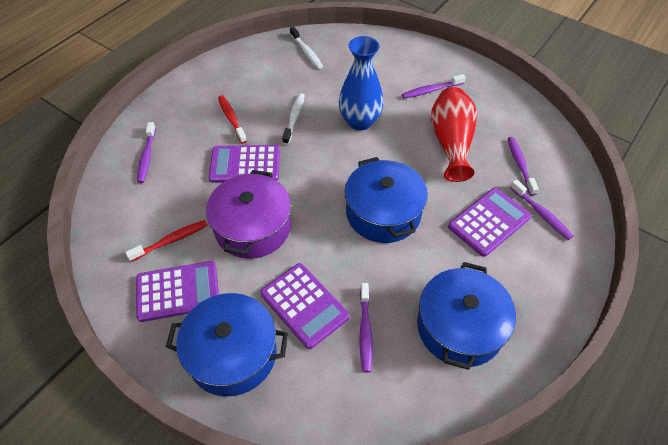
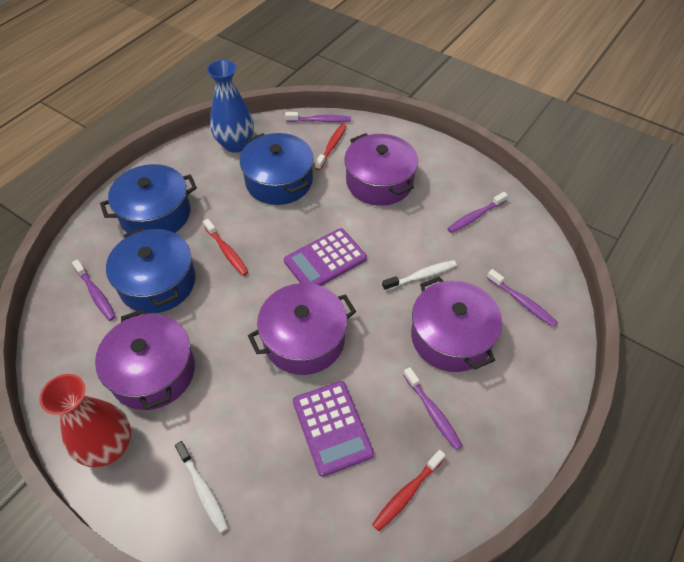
purple calculator: 4 -> 2
purple pot: 1 -> 4
red toothbrush: 2 -> 3

